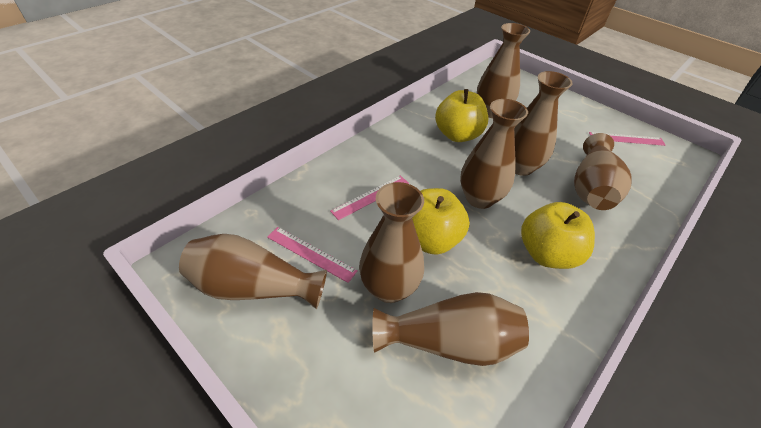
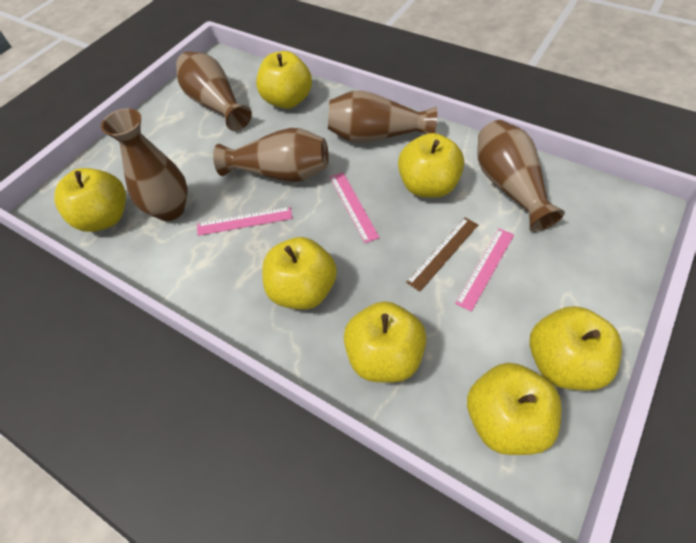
brown ruler: 0 -> 1
brown vase: 7 -> 5
yellow apple: 3 -> 7

